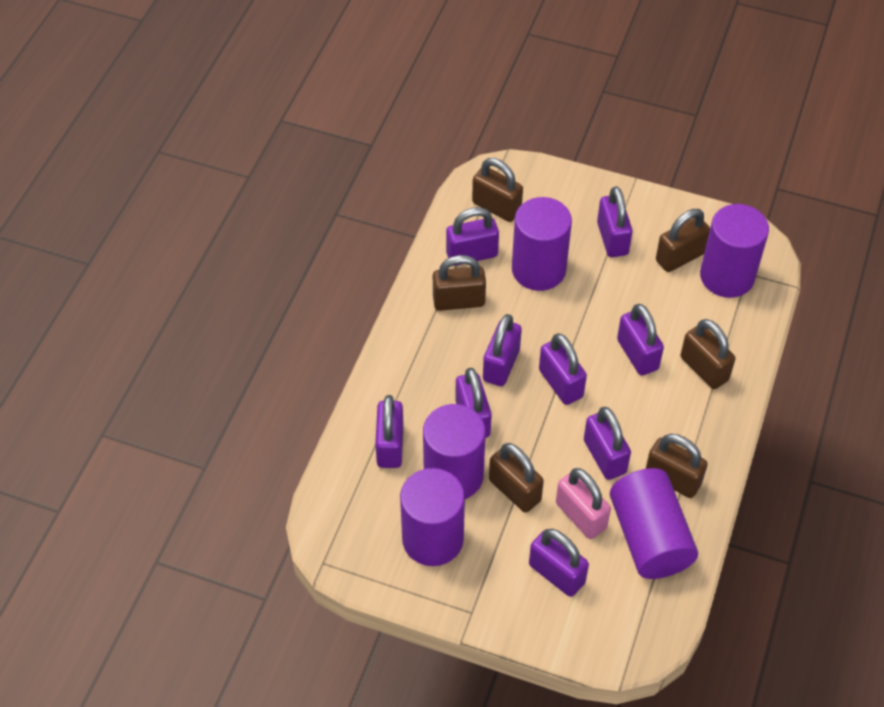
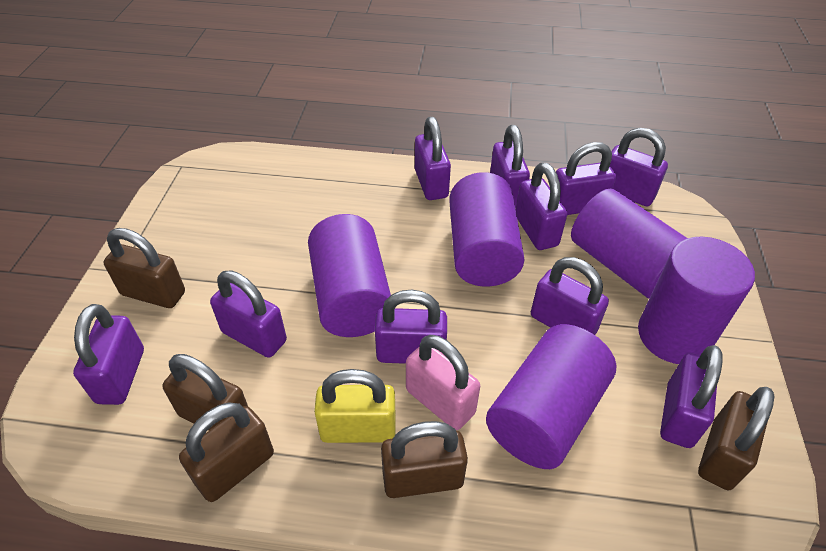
brown padlock: 6 -> 5
purple padlock: 9 -> 10
yellow padlock: 0 -> 1

